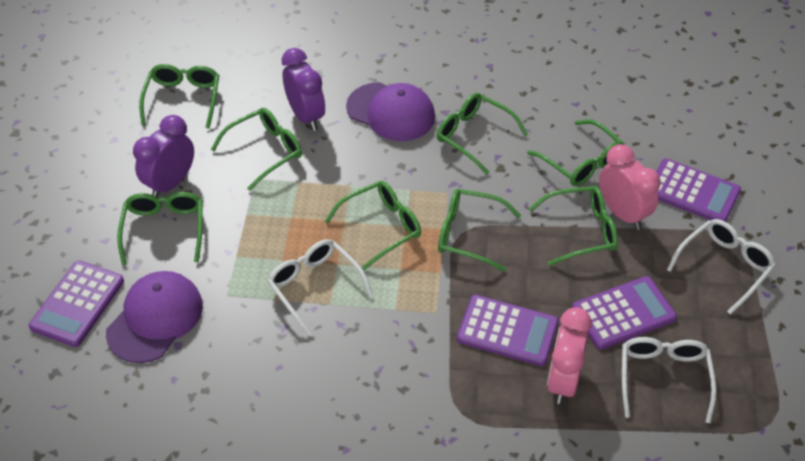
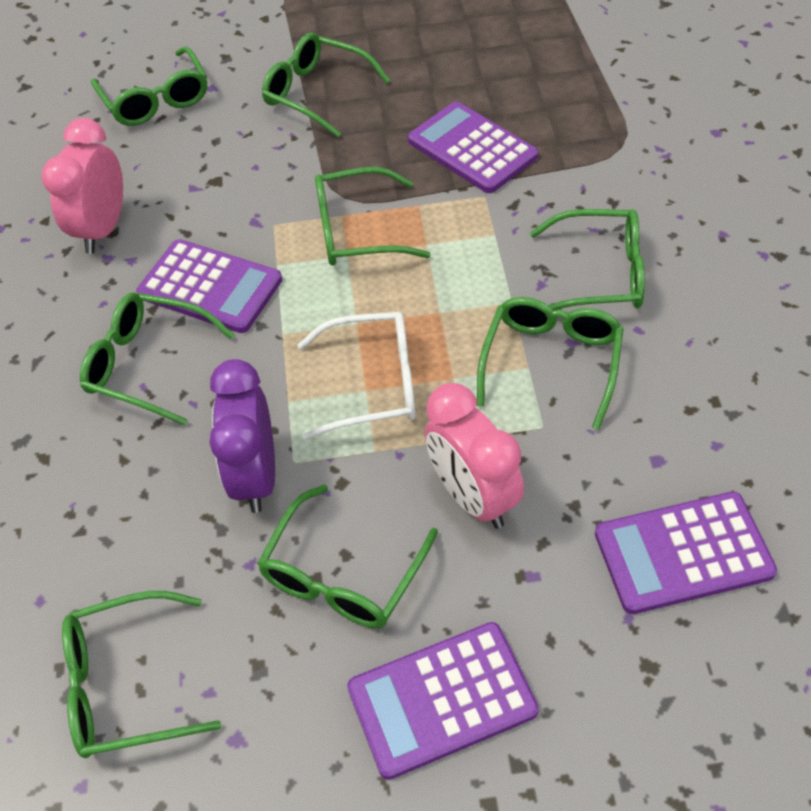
purple cap: 2 -> 0
purple clock: 2 -> 1
white glasses: 3 -> 1

